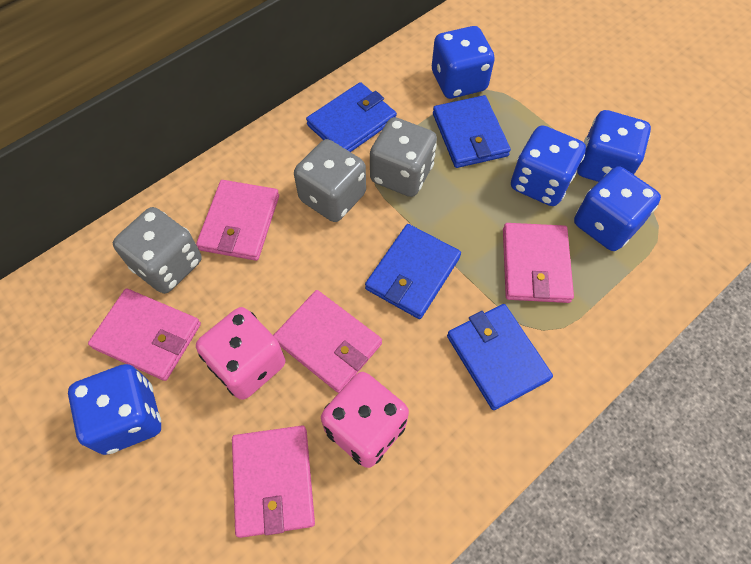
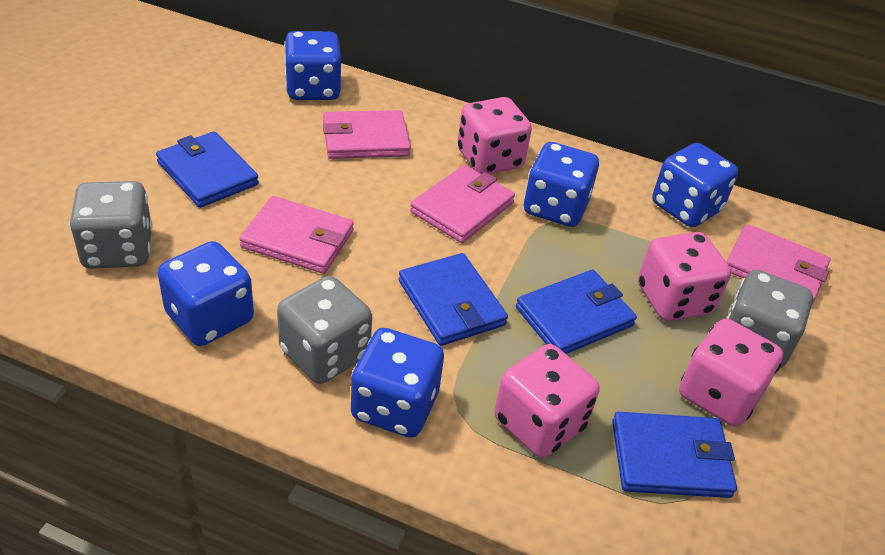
pink dice: 2 -> 4
pink wallet: 5 -> 4

